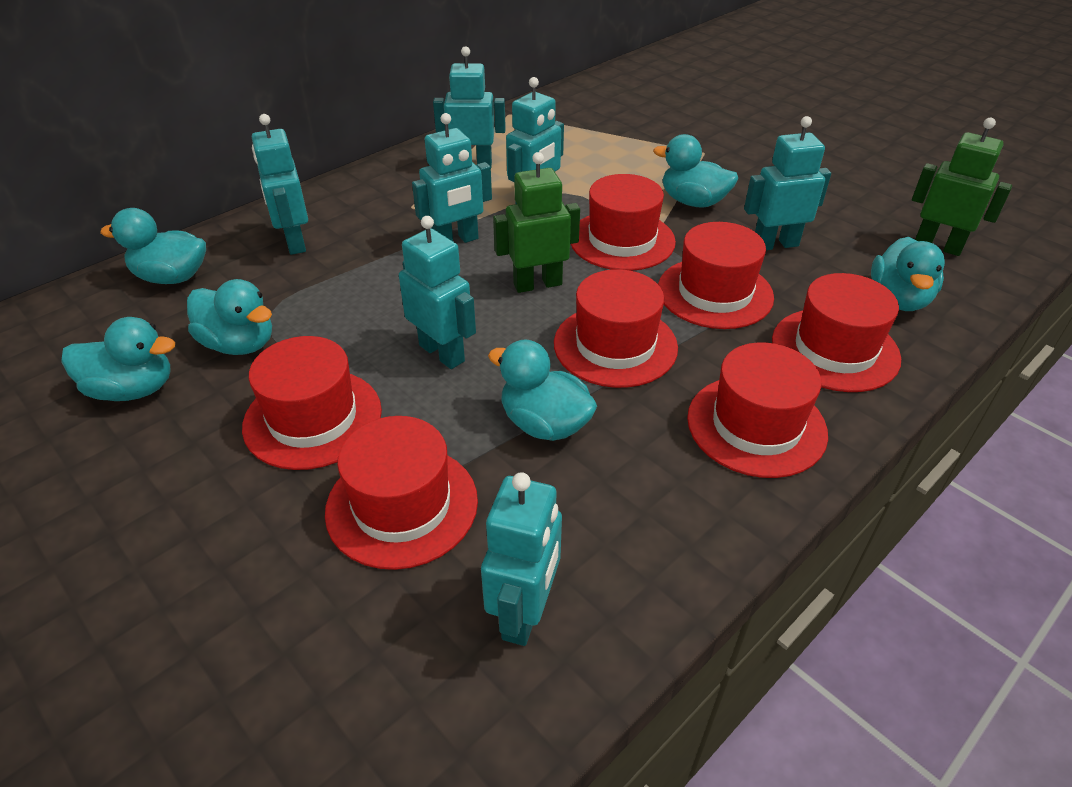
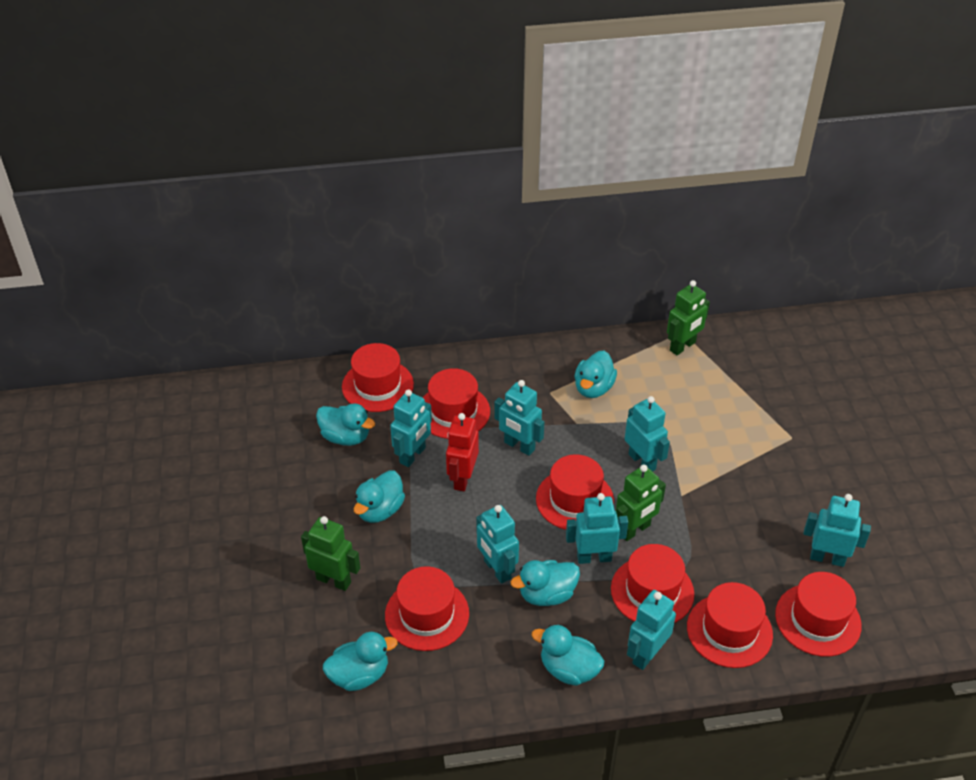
green robot: 2 -> 3
red robot: 0 -> 1

